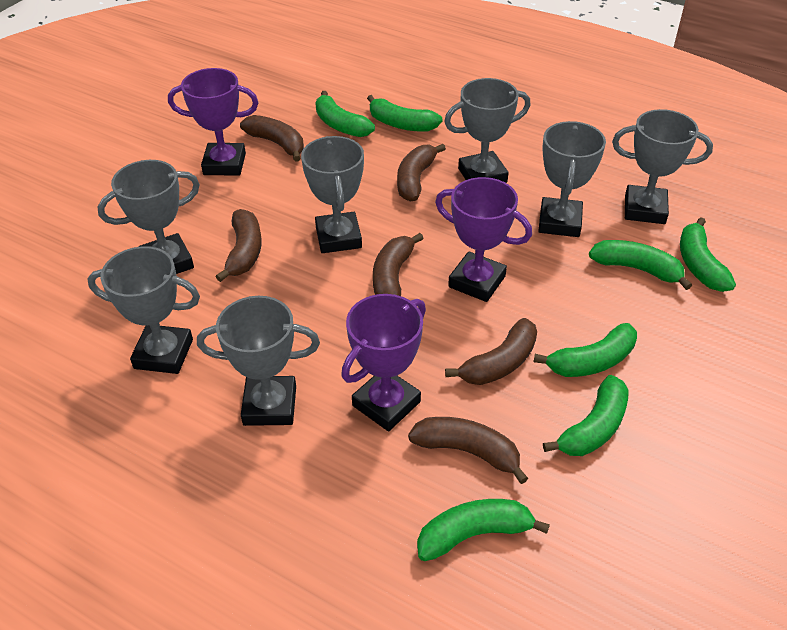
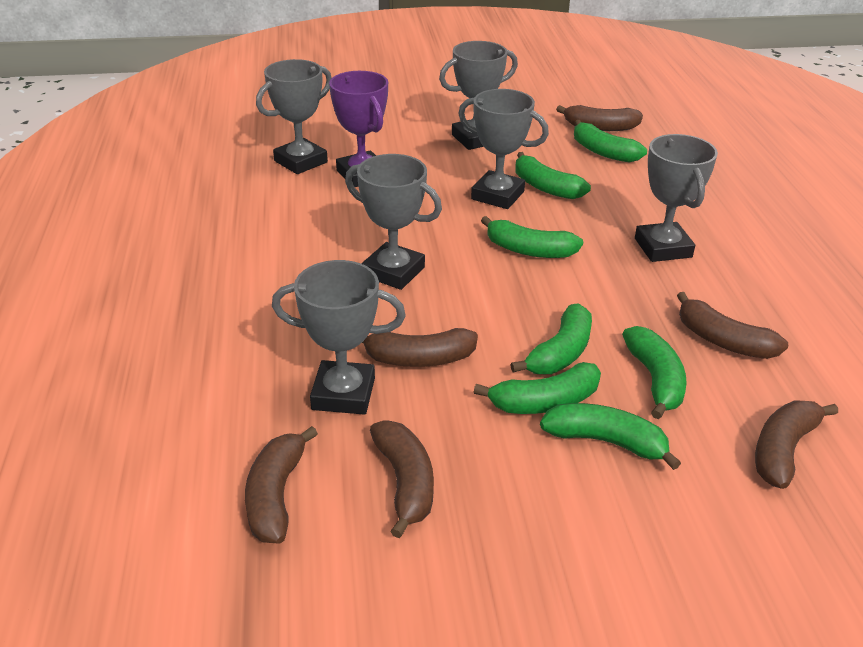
grey trophy: 7 -> 6
purple trophy: 3 -> 1

